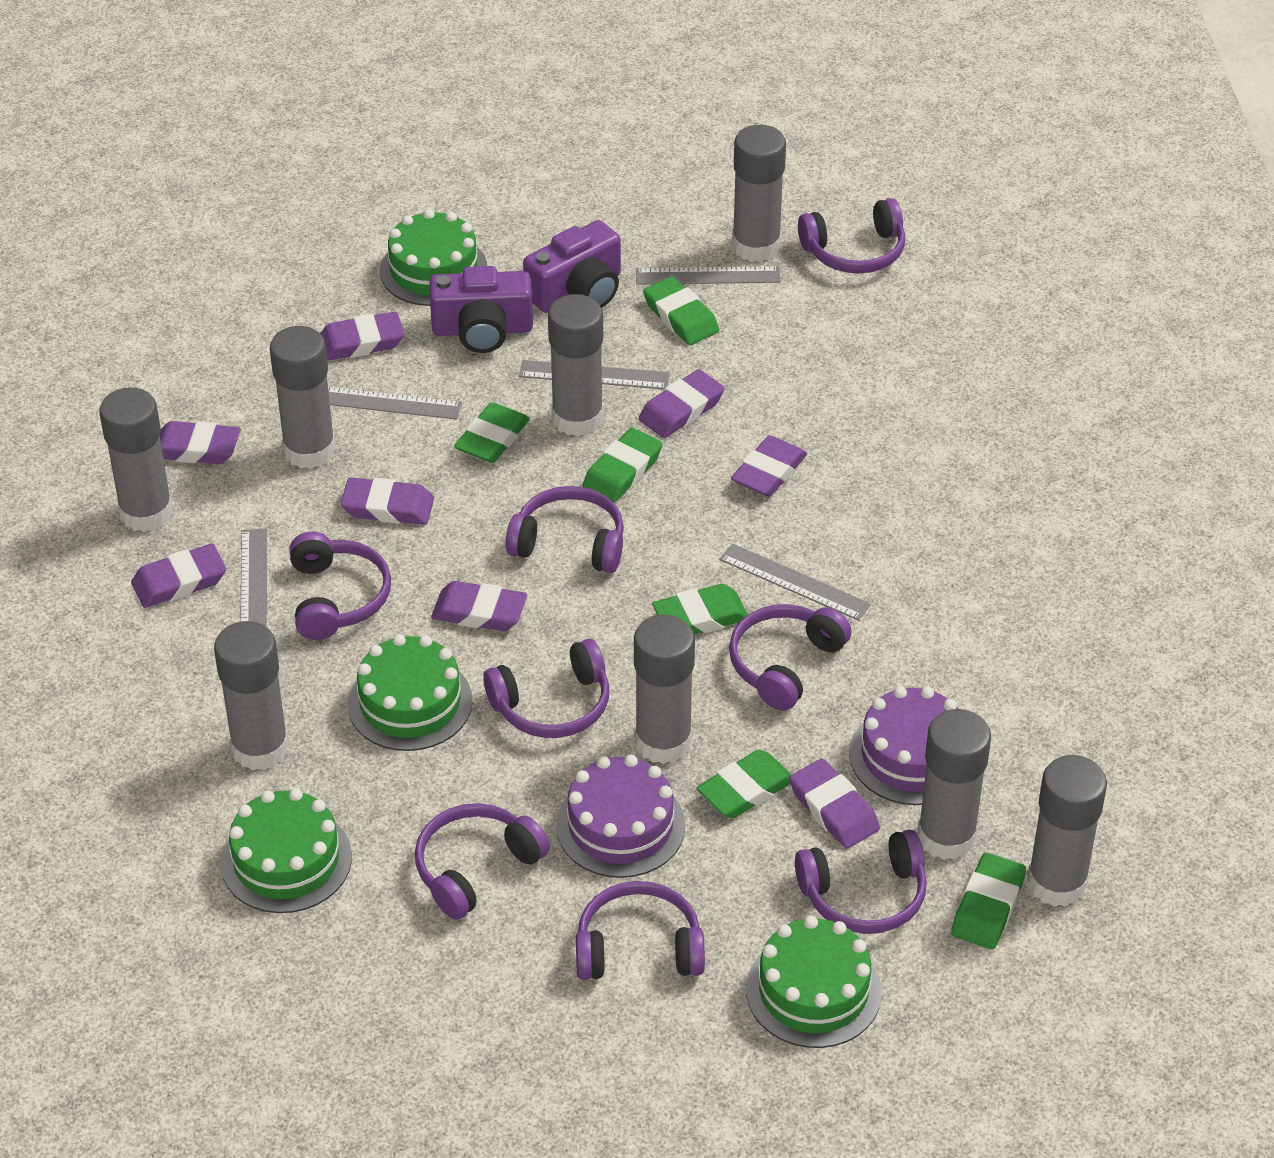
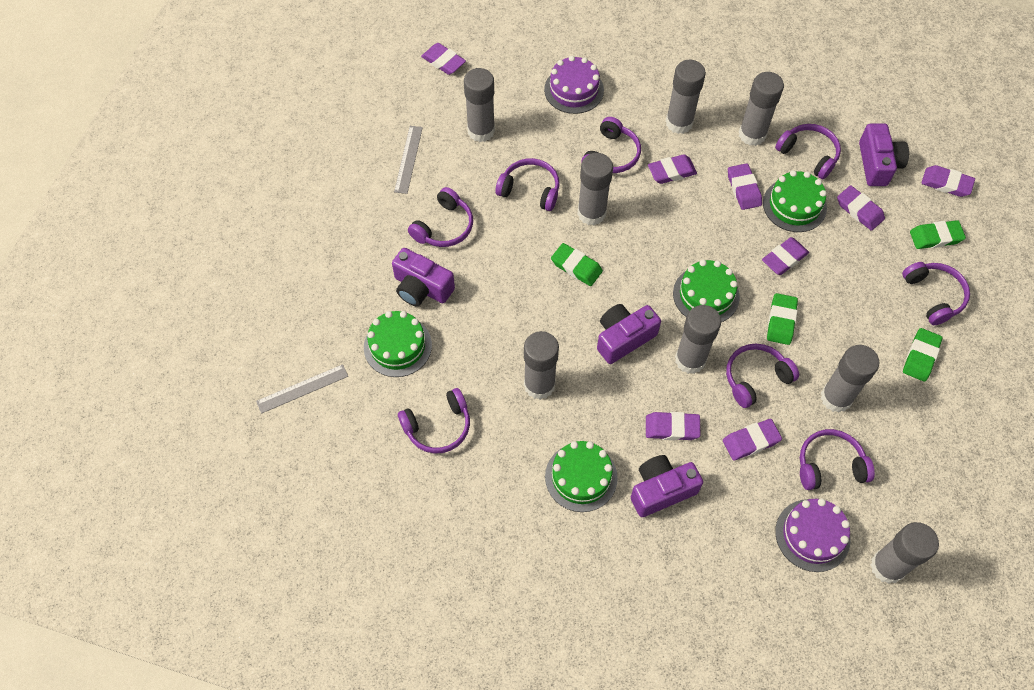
green eraser: 6 -> 4
grey ruler: 5 -> 2
purple camera: 2 -> 4

